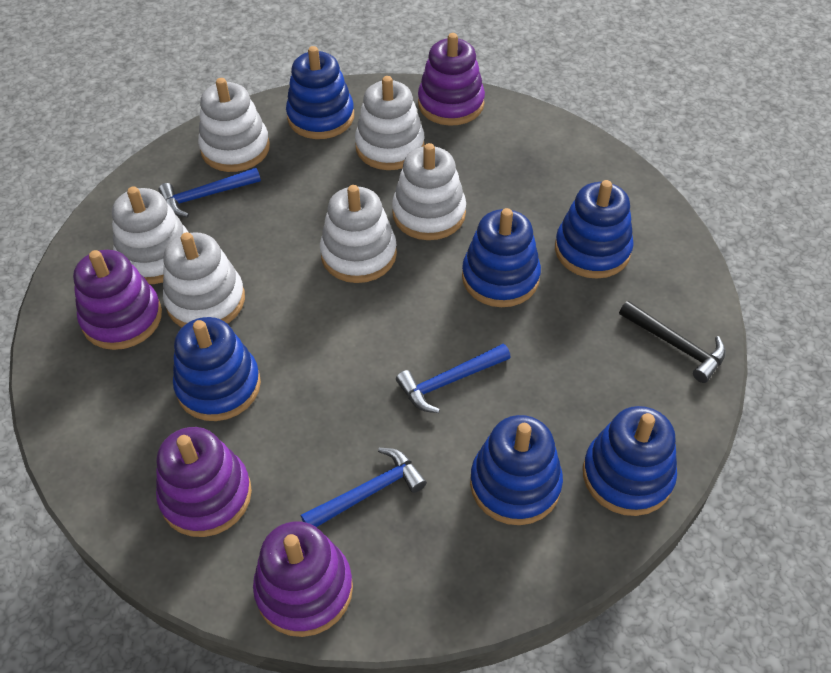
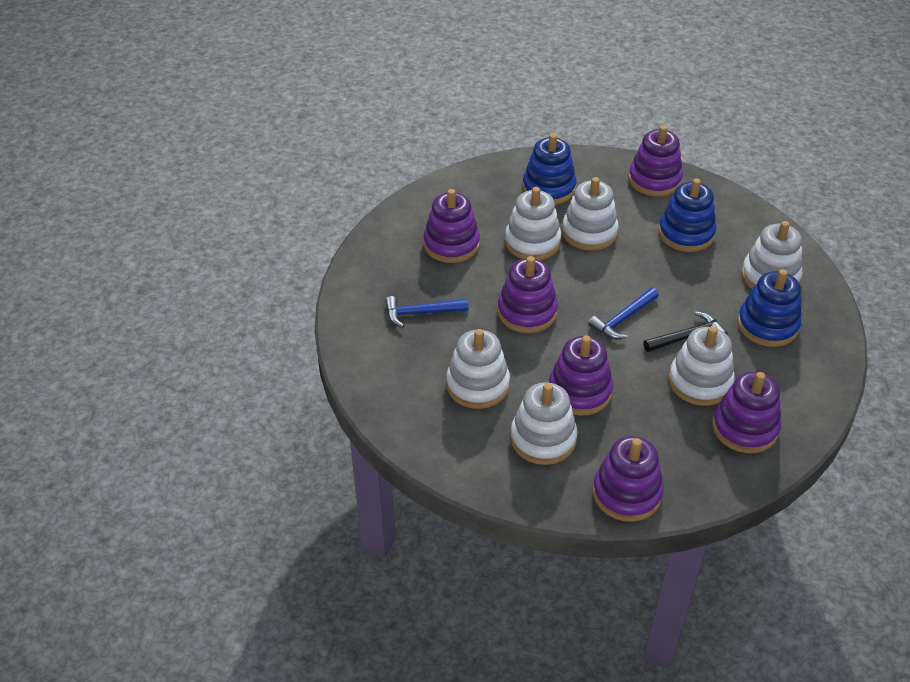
blue hammer: 3 -> 2
blue stacking toy: 6 -> 3
purple stacking toy: 4 -> 6

